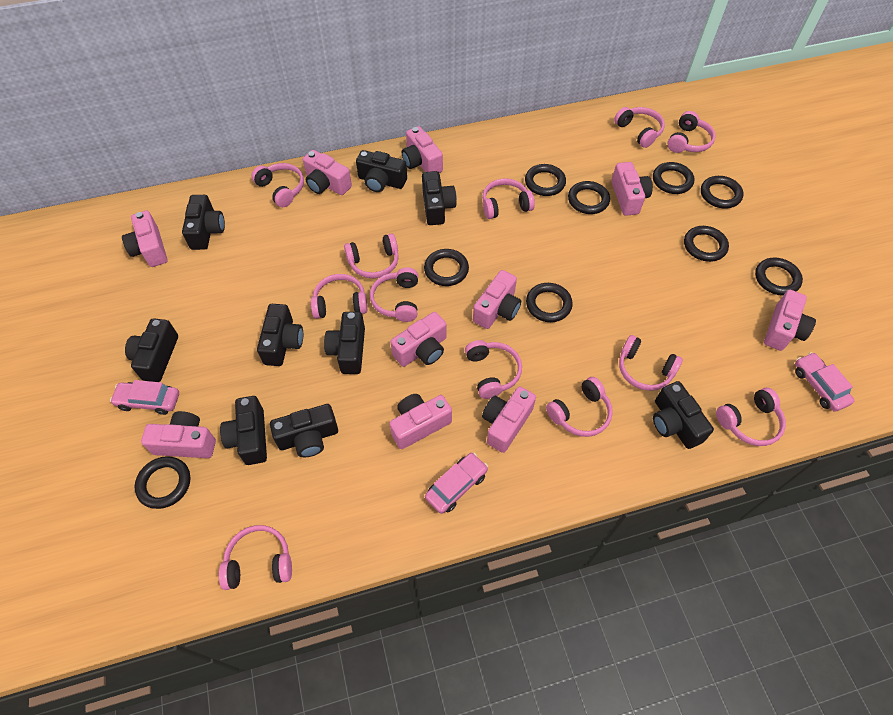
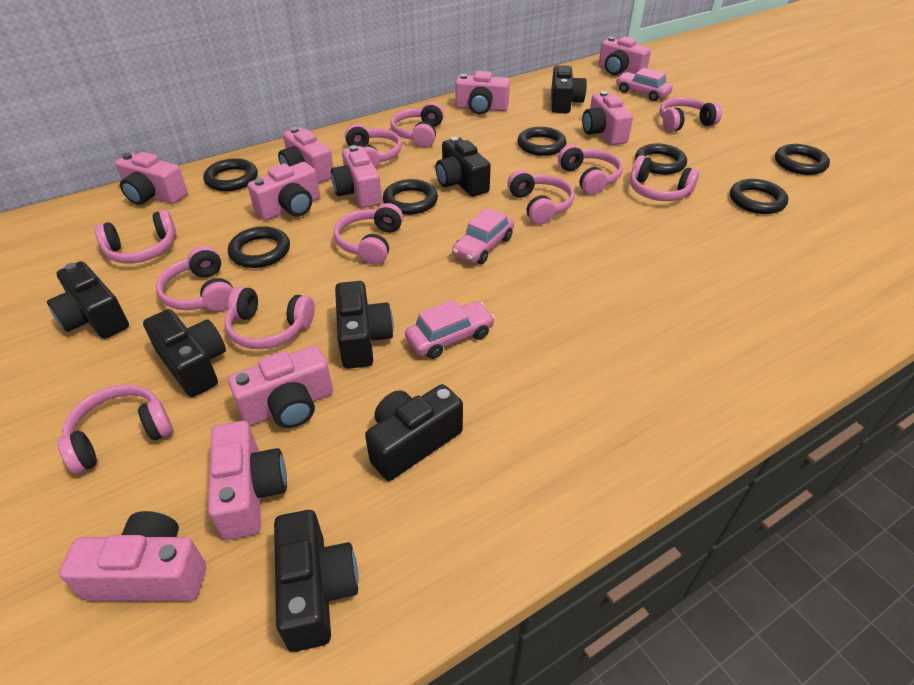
black camera: 9 -> 7
black ring: 9 -> 7
pink headphones: 12 -> 11

